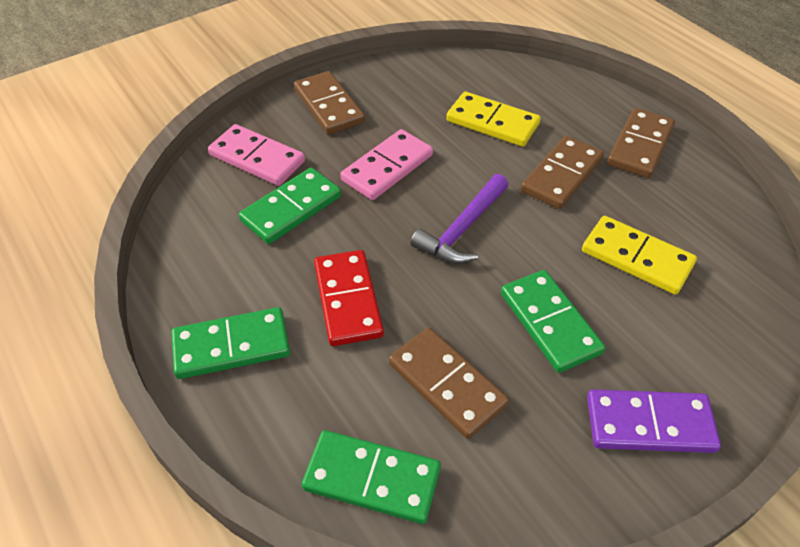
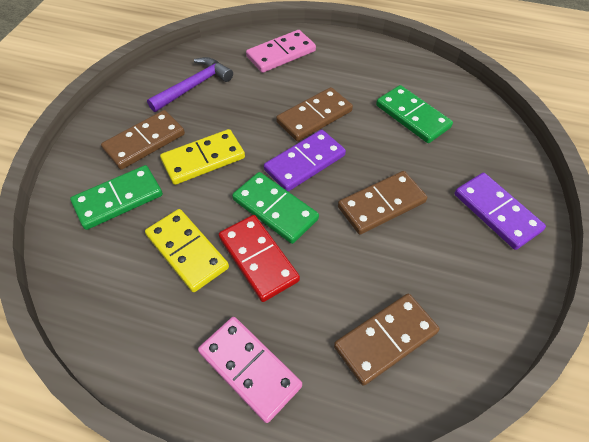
green domino: 4 -> 3
purple domino: 1 -> 2

